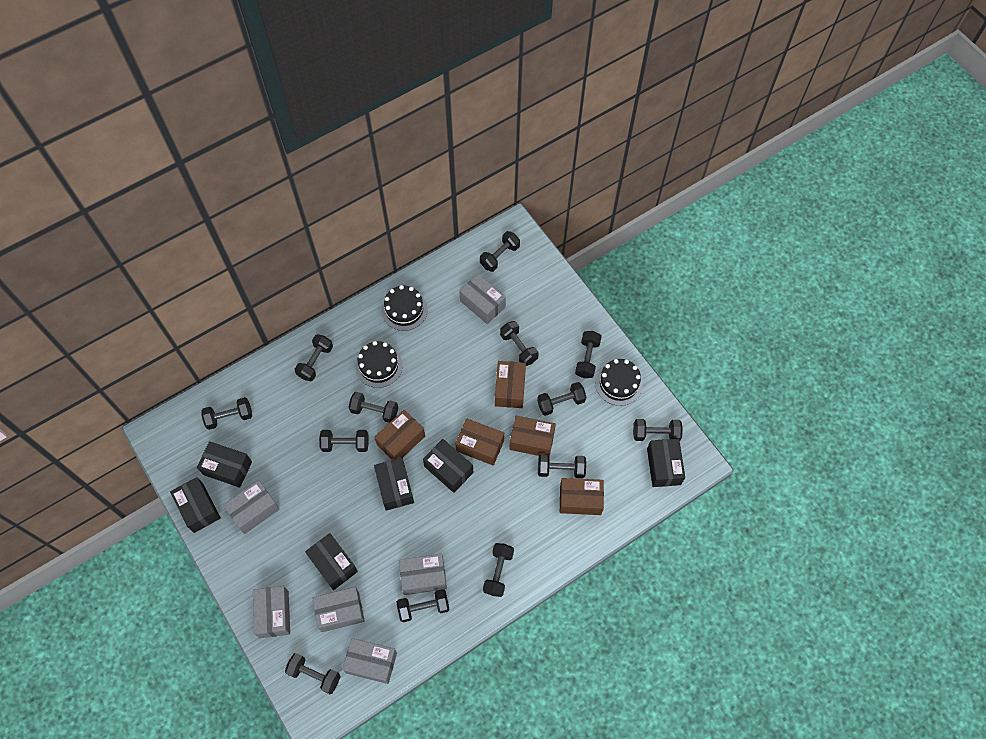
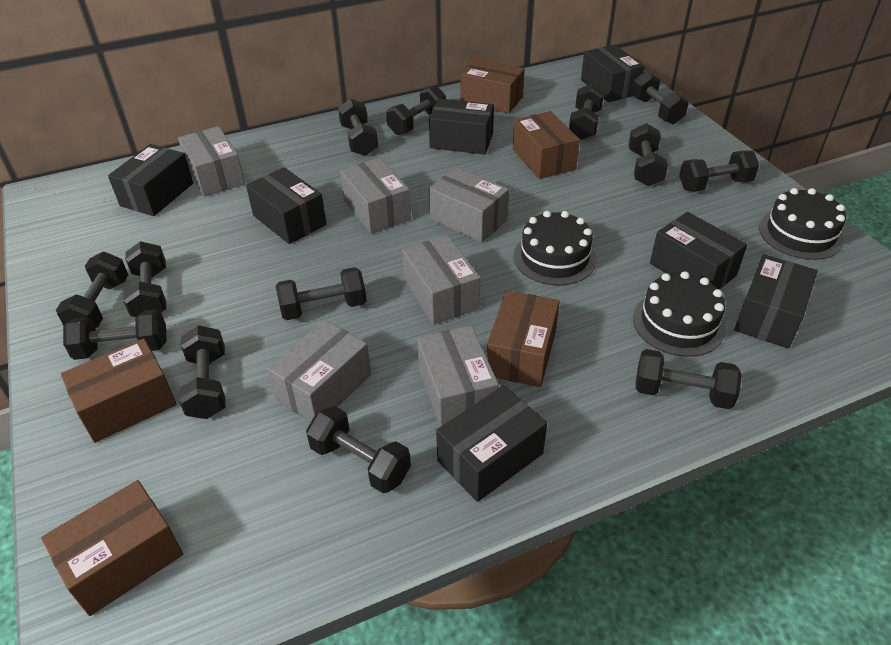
black box: 6 -> 7

